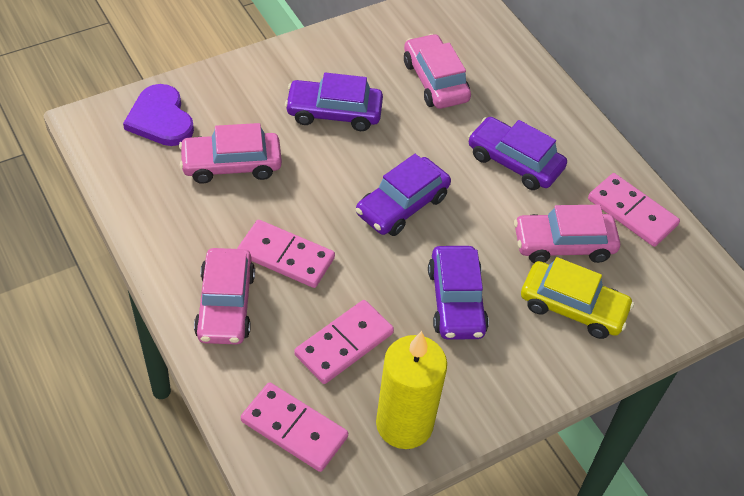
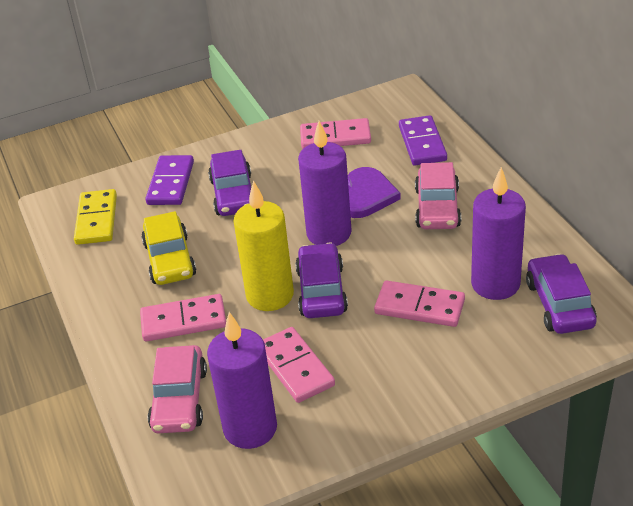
pink car: 4 -> 2
purple candle: 0 -> 3
purple car: 4 -> 3
purple domino: 0 -> 2
yellow domino: 0 -> 1

